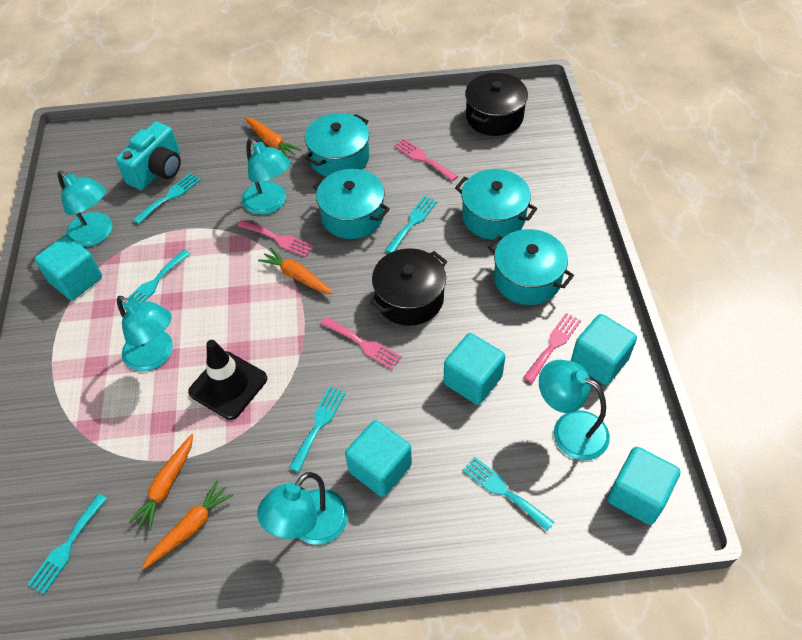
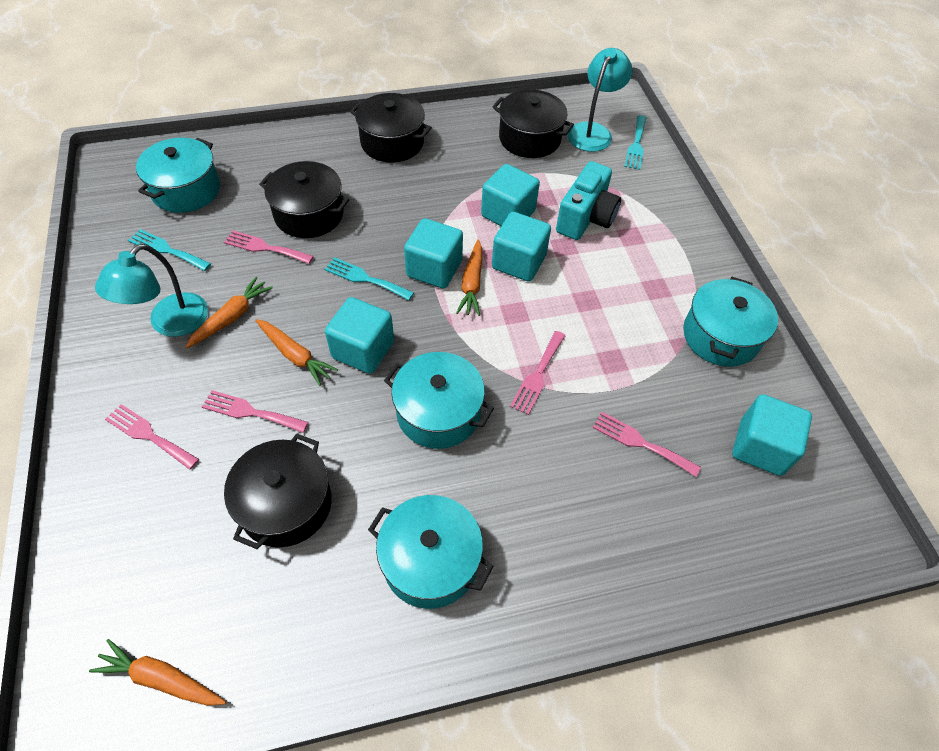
black pot: 2 -> 4
black traffic cone: 1 -> 0
pink fork: 4 -> 5
turquoise fork: 6 -> 3
turquoise lamp: 5 -> 2

